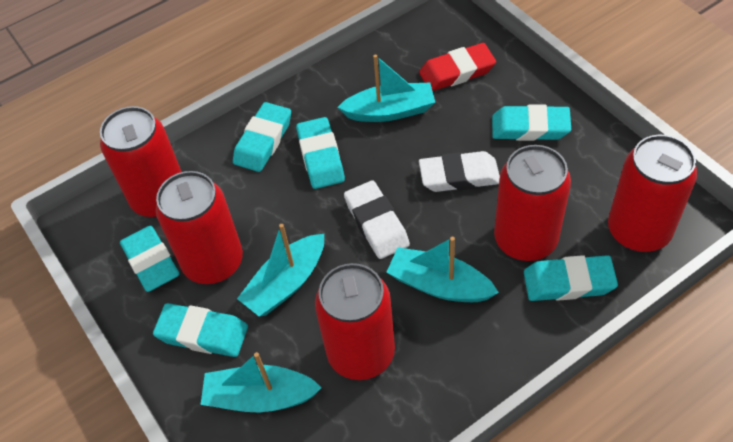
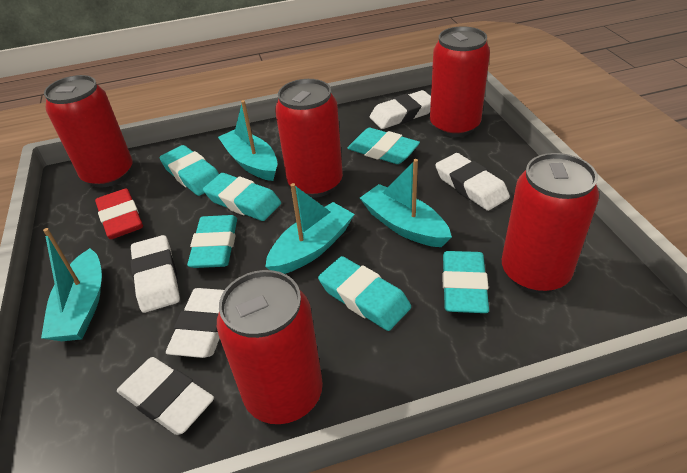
white eraser: 2 -> 5

